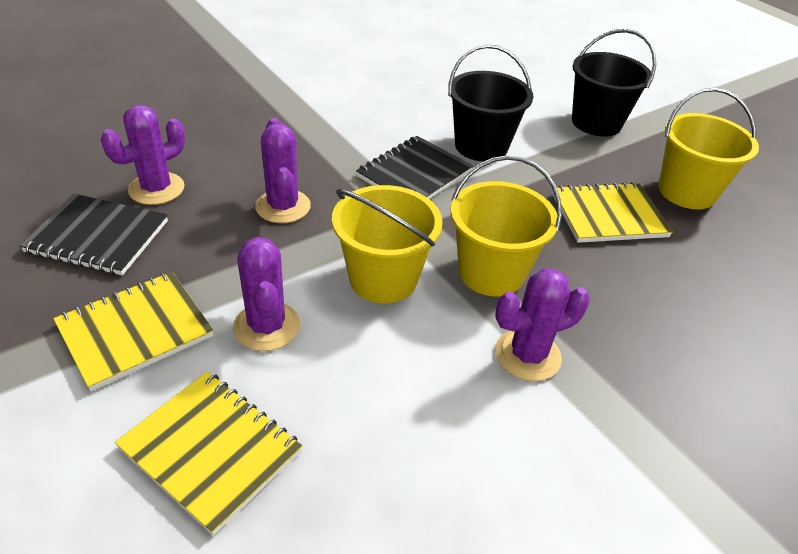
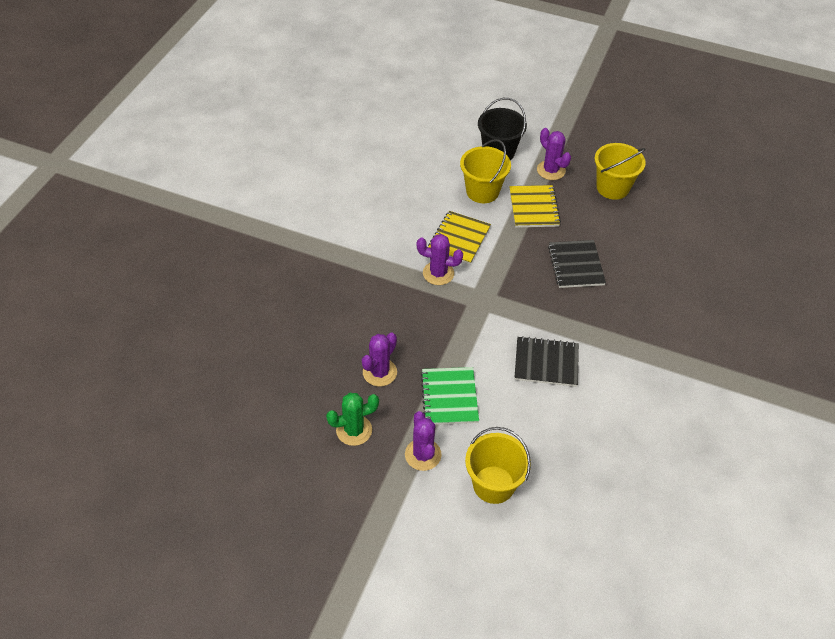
black bucket: 2 -> 1
green cactus: 0 -> 1
green notebook: 0 -> 1
yellow notebook: 3 -> 2

